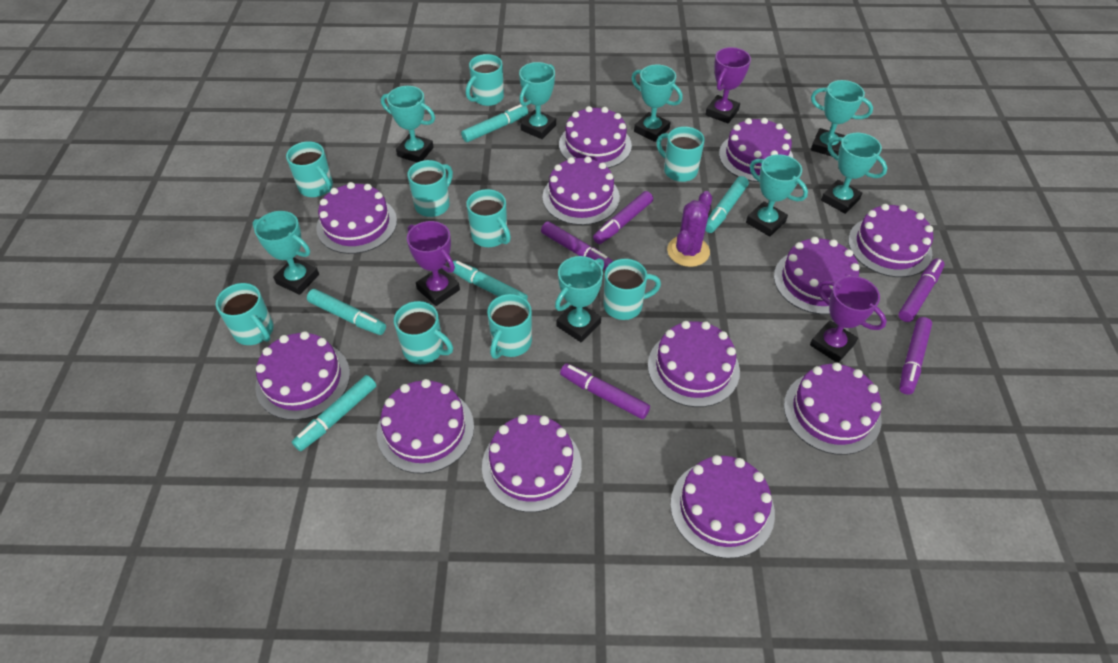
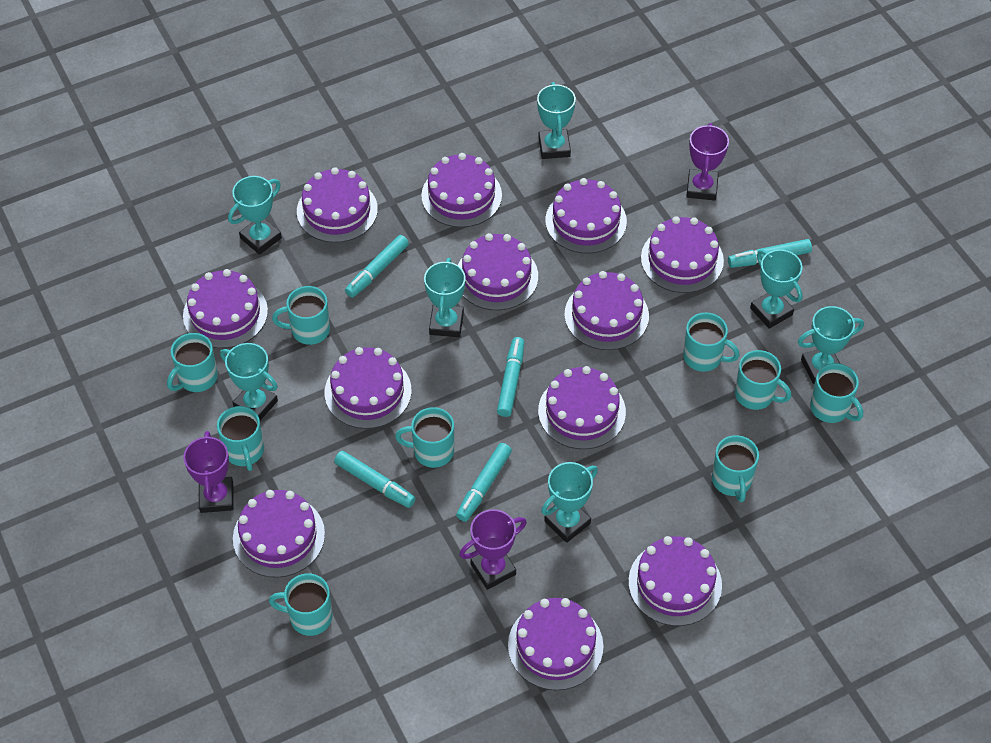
purple cactus: 1 -> 0
purple marker: 5 -> 0
turquoise trophy: 8 -> 7

